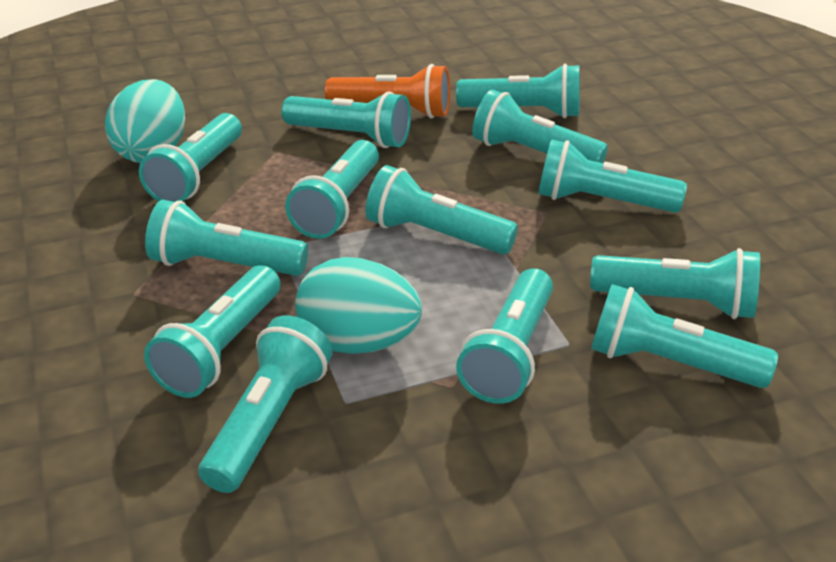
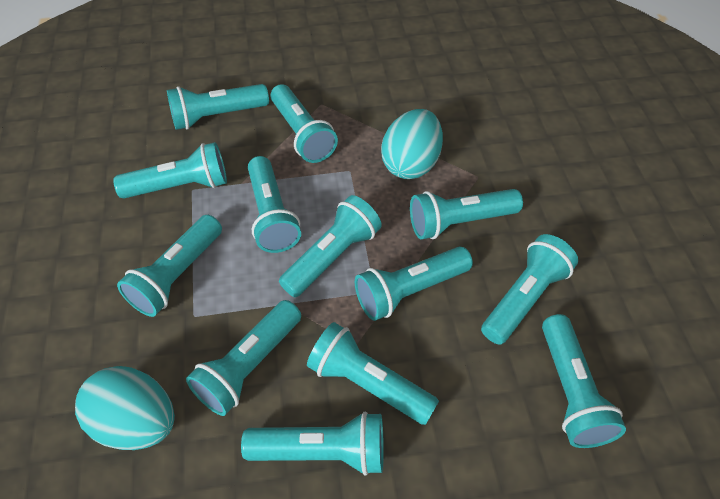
orange flashlight: 1 -> 0

